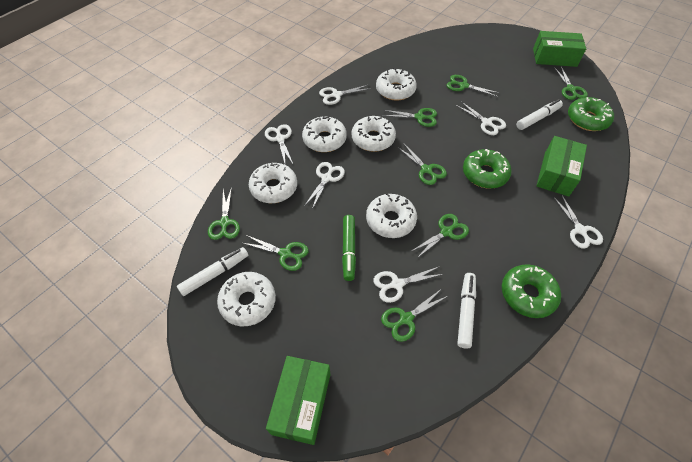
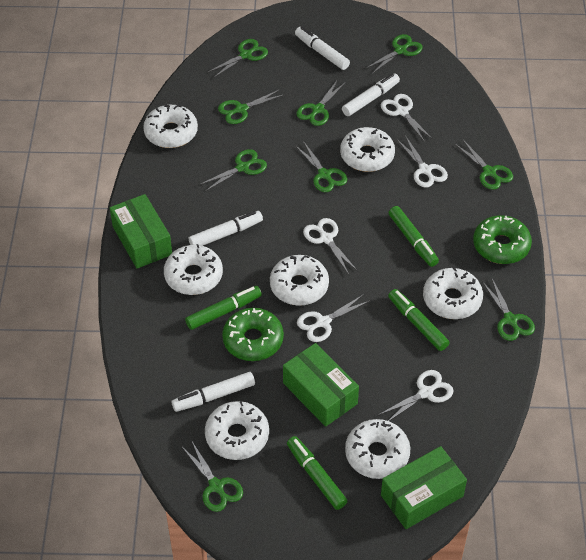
green donut: 3 -> 2
green marker: 1 -> 4
green scissors: 8 -> 9
white donut: 6 -> 7
white marker: 3 -> 4
white scissors: 6 -> 5

